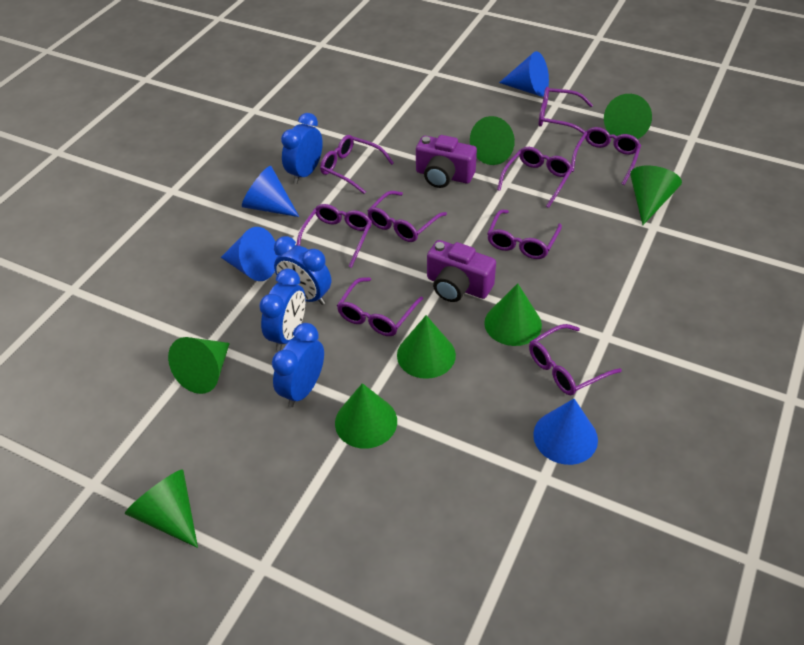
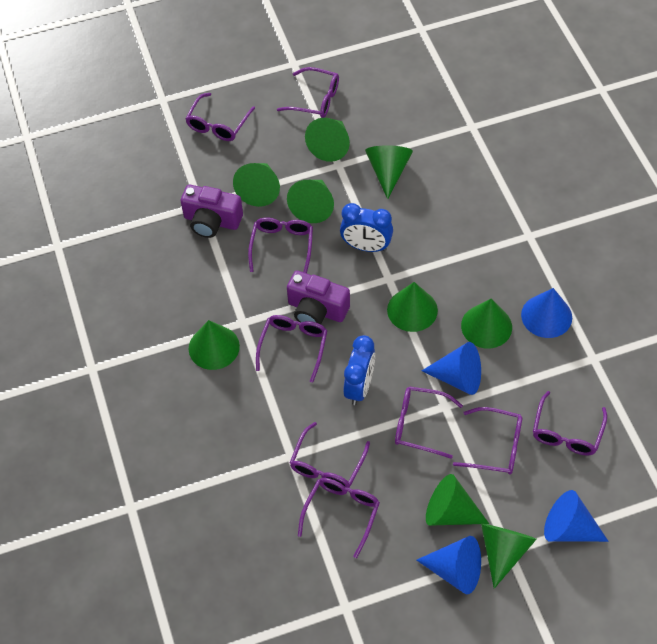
blue clock: 4 -> 2
green cone: 8 -> 9

